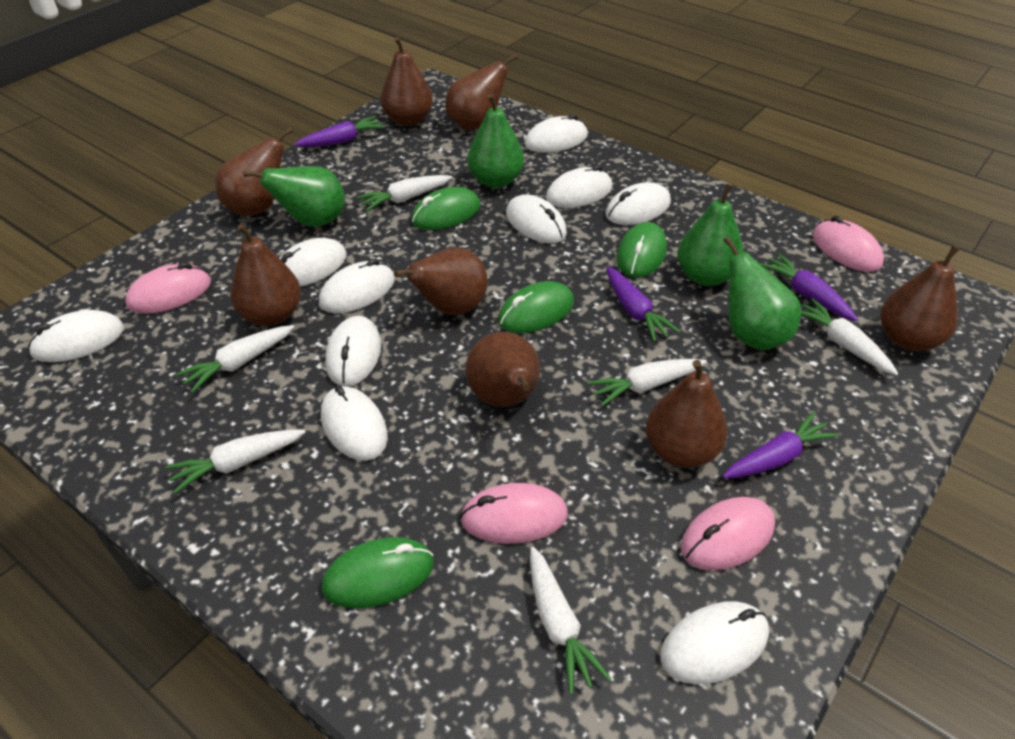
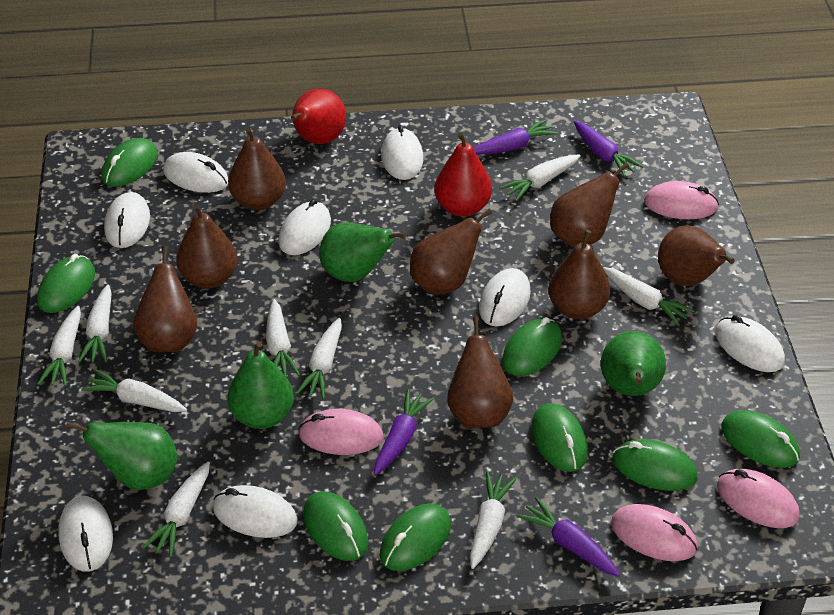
green mouse: 4 -> 8
red pear: 0 -> 2
white carrot: 6 -> 9
white mouse: 10 -> 8

